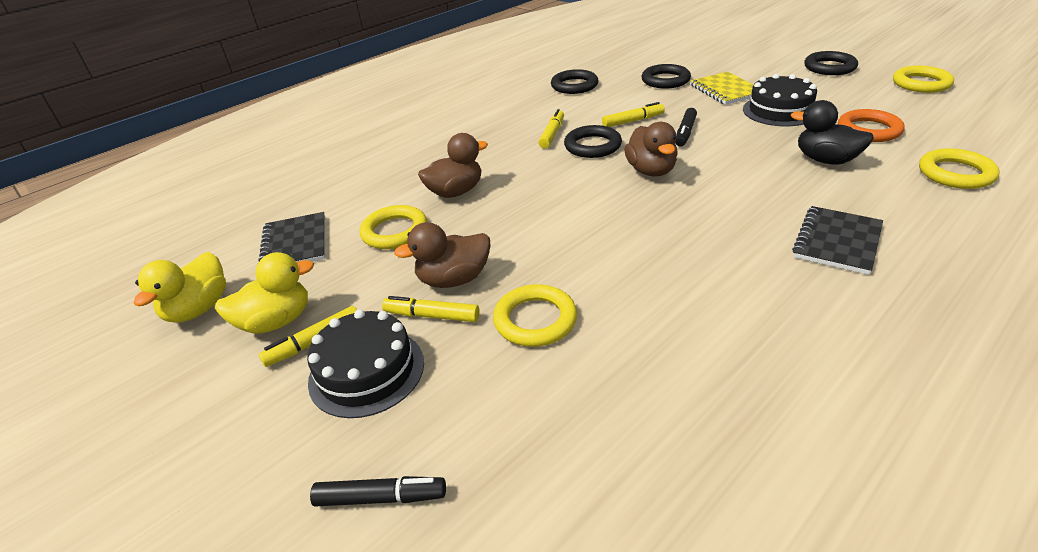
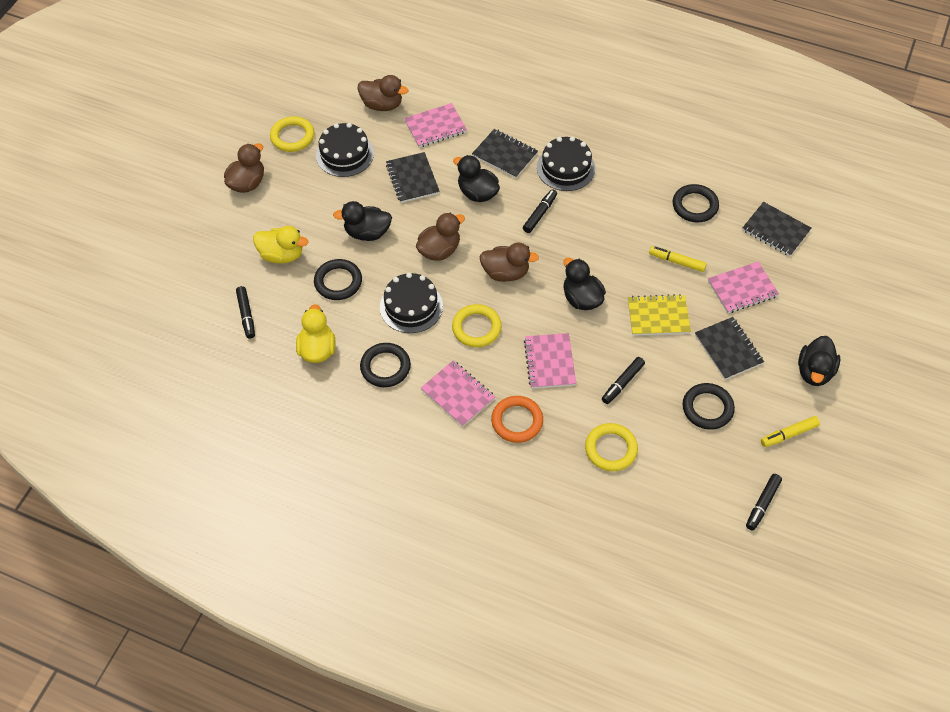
black cake: 2 -> 3
black duck: 1 -> 4
black marker: 2 -> 4
black notebook: 2 -> 4
brown duck: 3 -> 4
pink notebook: 0 -> 4
yellow marker: 4 -> 2
yellow ring: 4 -> 3

